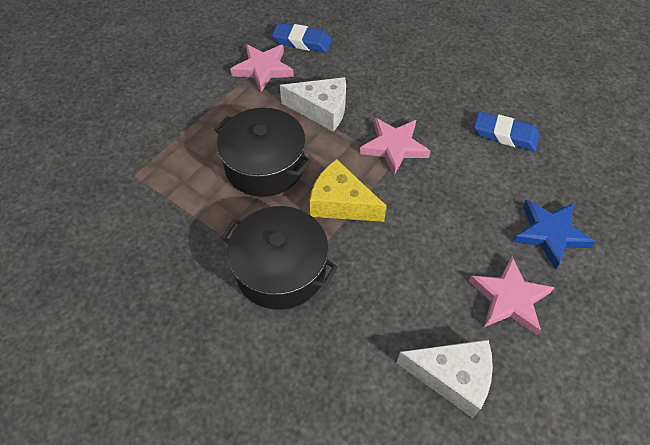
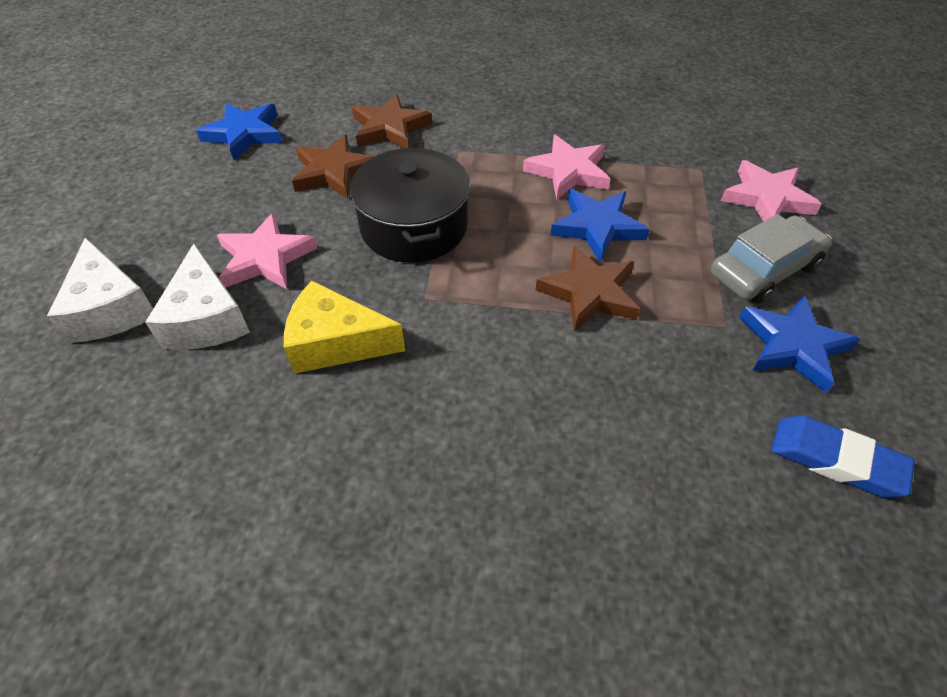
black pot: 2 -> 1
blue eraser: 2 -> 1
blue star: 1 -> 3
brown star: 0 -> 3
grey car: 0 -> 1

